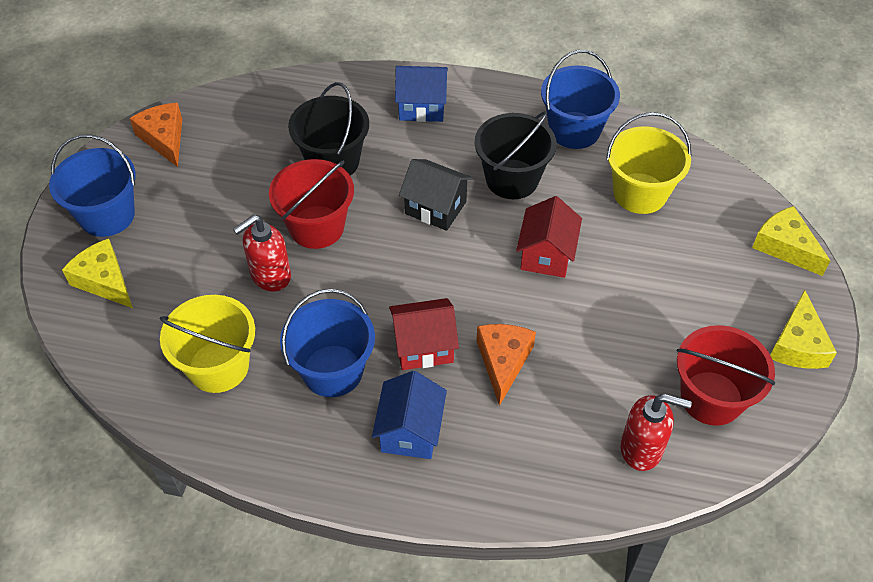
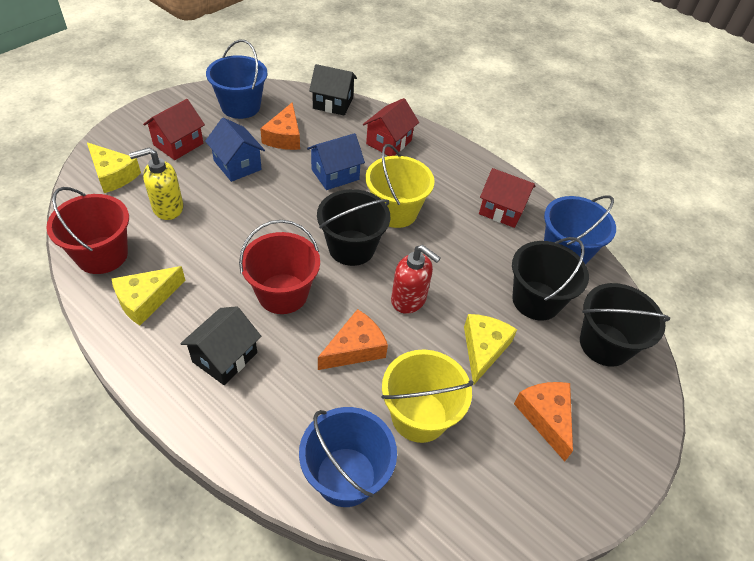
black bucket: 2 -> 3
black house: 1 -> 2
orange cheese: 2 -> 3
red house: 2 -> 3
red soap dispenser: 2 -> 1
yellow soap dispenser: 0 -> 1

